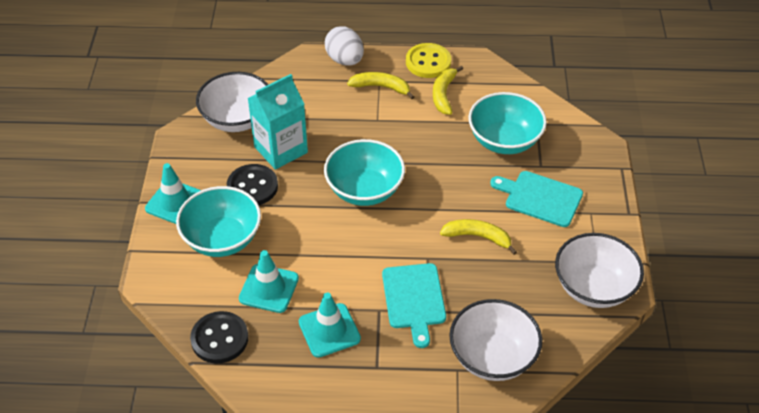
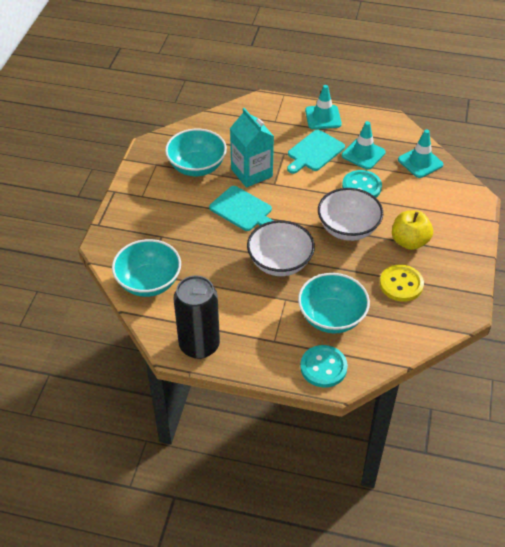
black button: 2 -> 0
black can: 0 -> 1
turquoise button: 0 -> 2
white bowl: 3 -> 2
white egg: 1 -> 0
yellow apple: 0 -> 1
yellow banana: 3 -> 0

